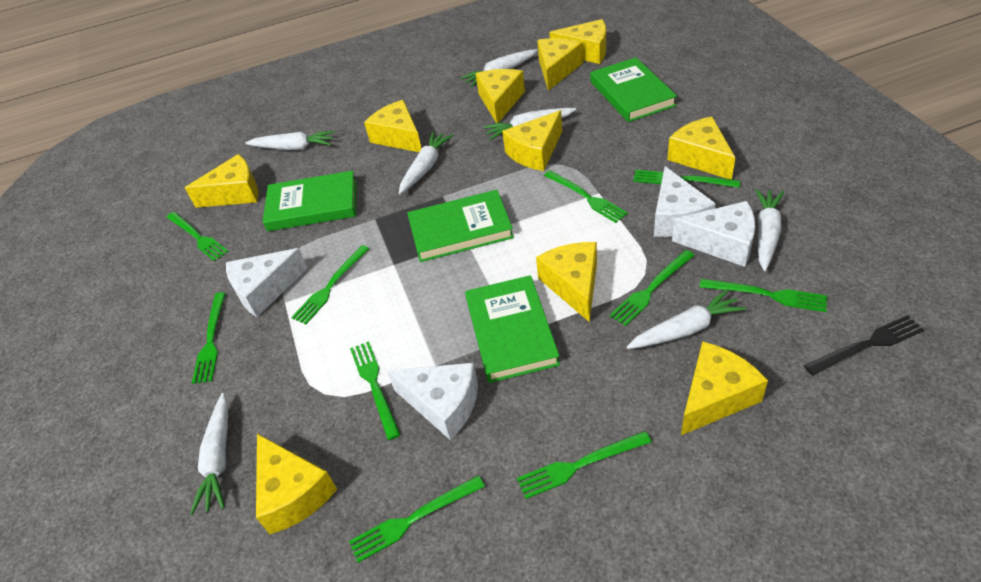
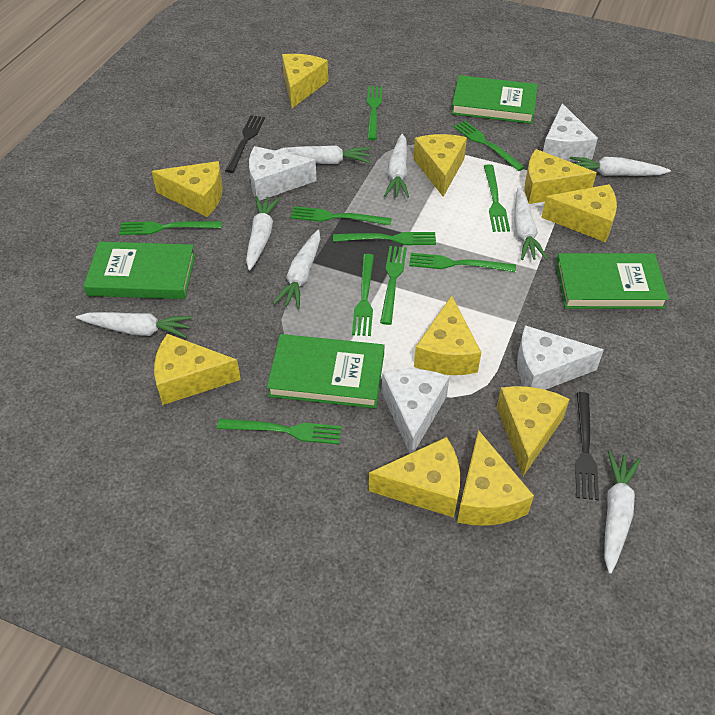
black fork: 1 -> 2
white carrot: 7 -> 8

